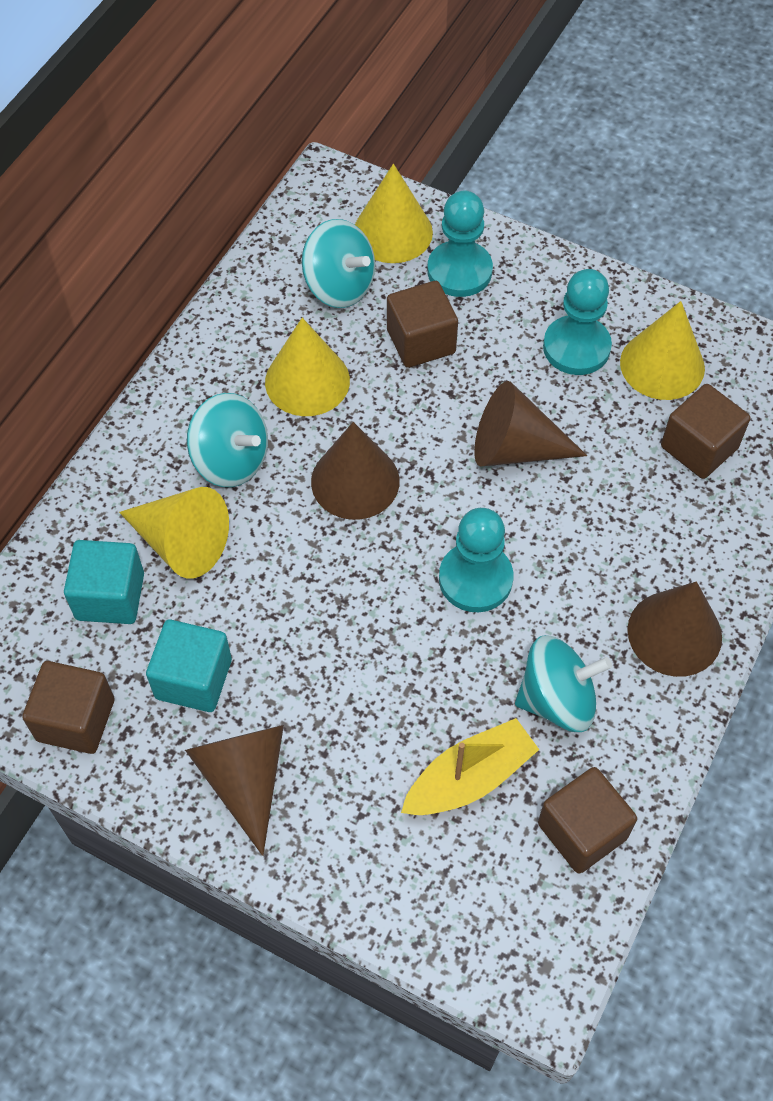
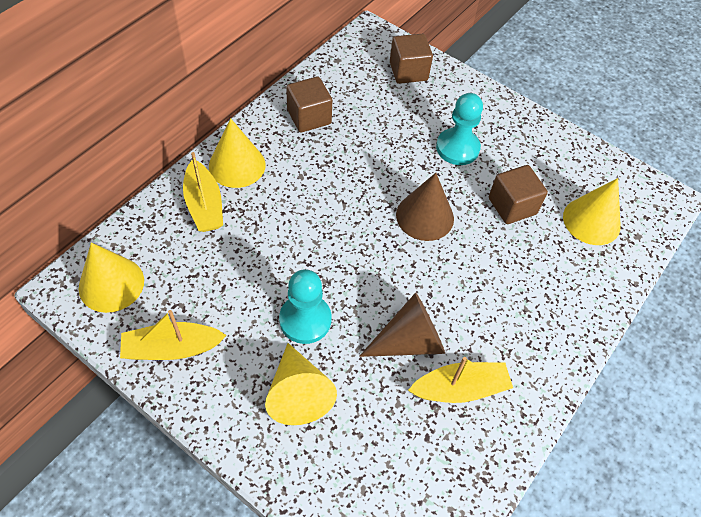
brown cone: 4 -> 2
brown cube: 4 -> 3
turquoise cube: 2 -> 0
turquoise pawn: 3 -> 2
turquoise spinning top: 3 -> 0
yellow boat: 1 -> 3

